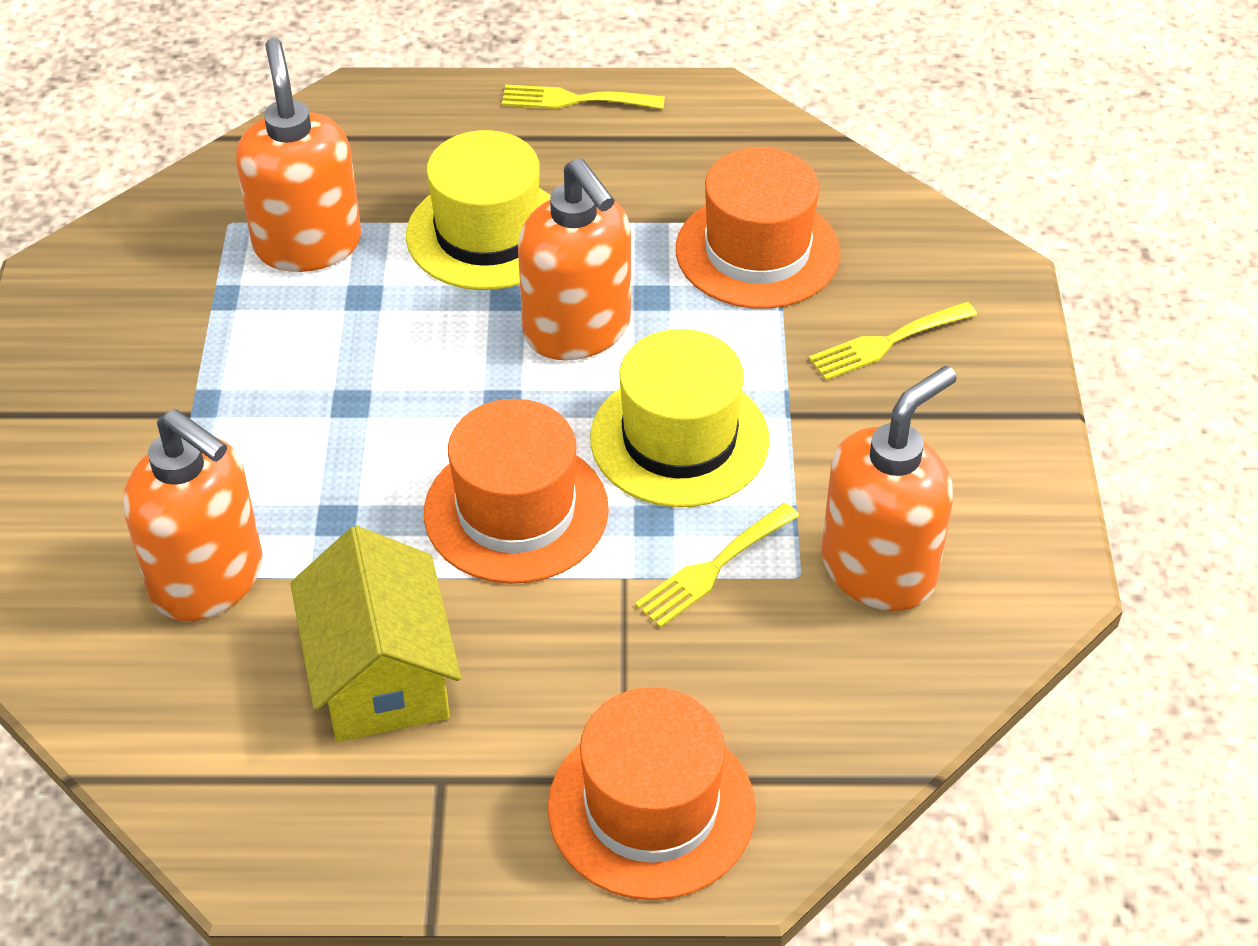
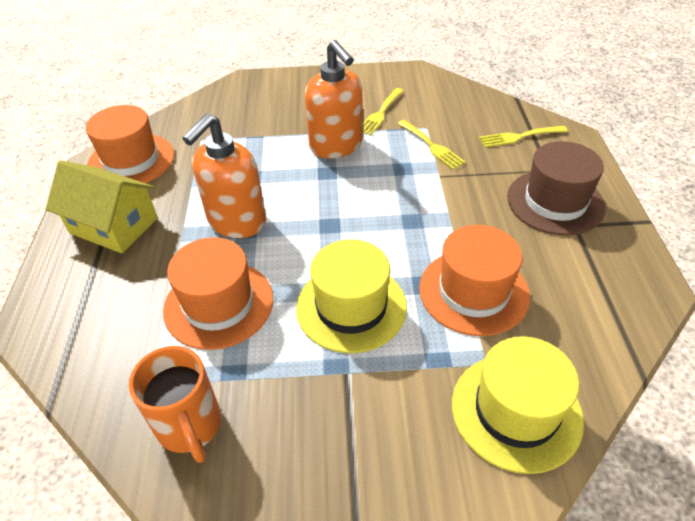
brown hat: 0 -> 1
orange mug: 0 -> 1
orange soap dispenser: 4 -> 2

